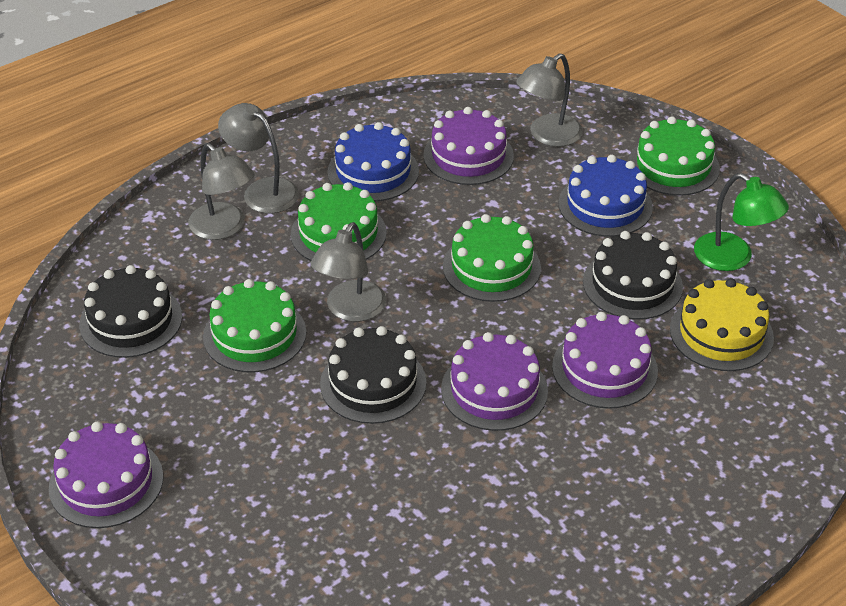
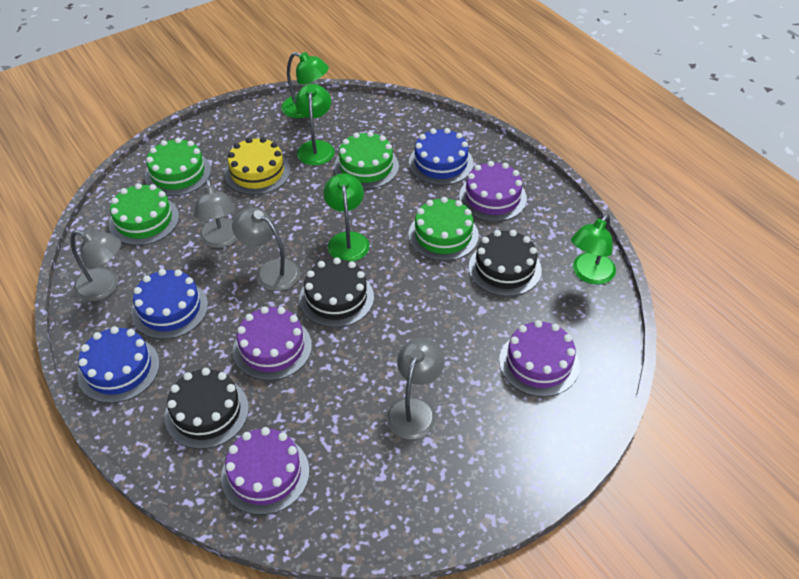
blue cake: 2 -> 3
green lamp: 1 -> 4

